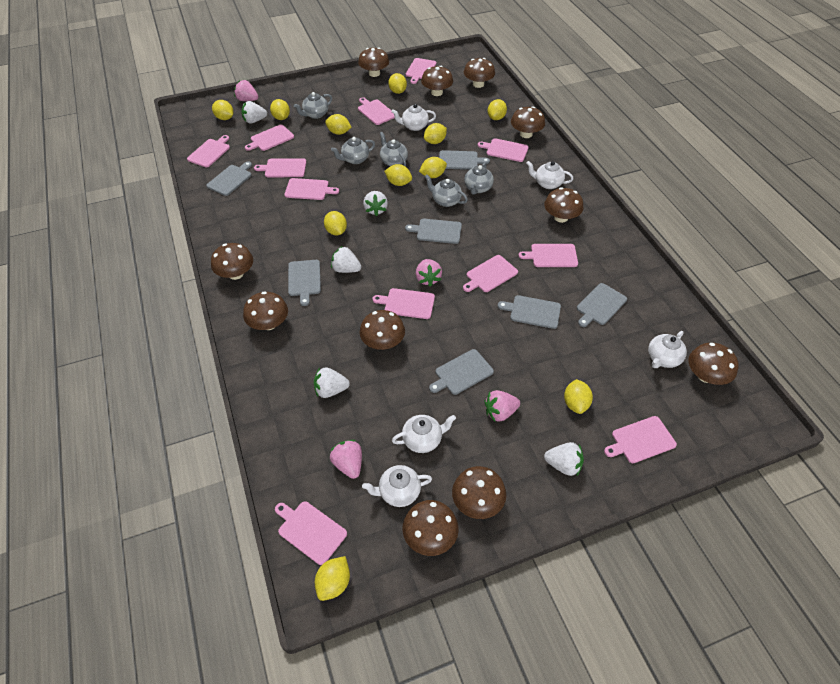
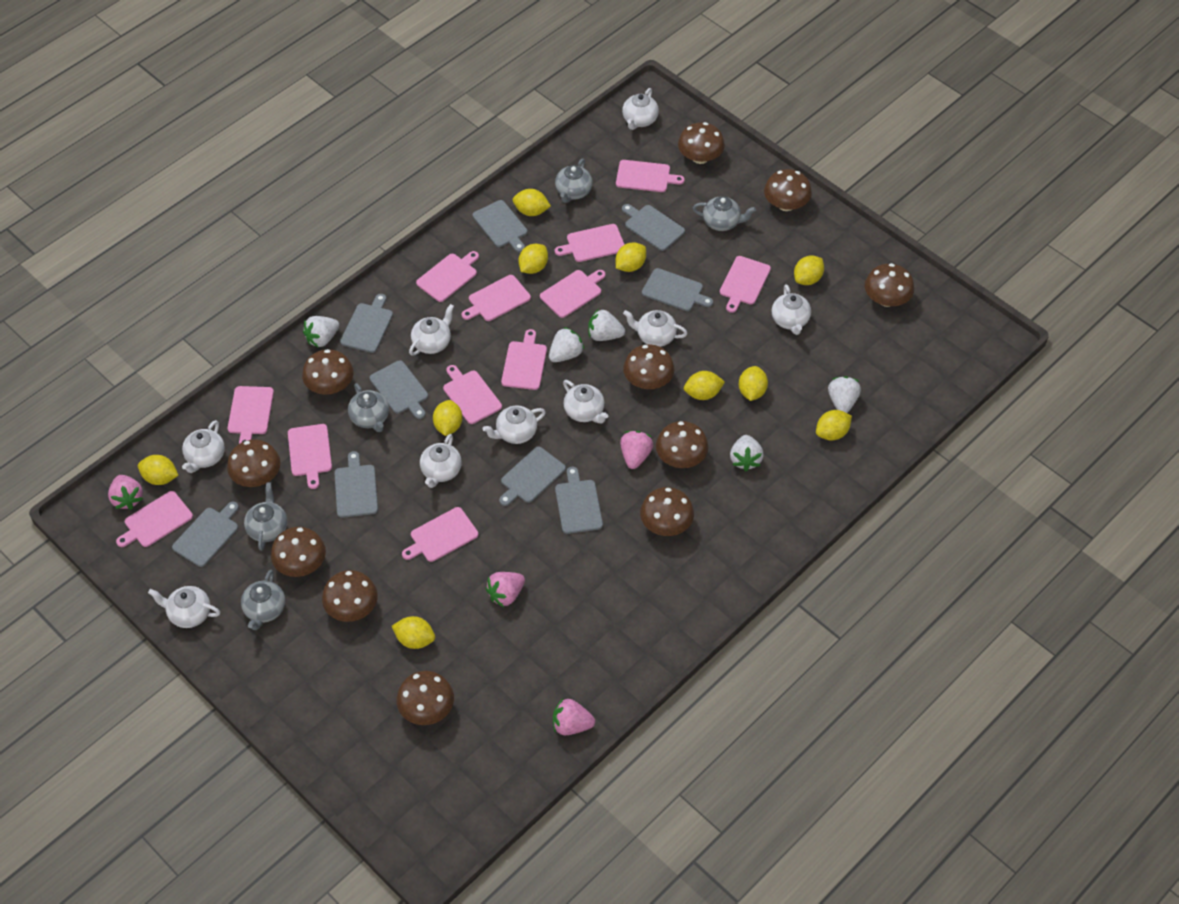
grey cutting board: 7 -> 9
white teapot: 5 -> 9
yellow lemon: 11 -> 10

